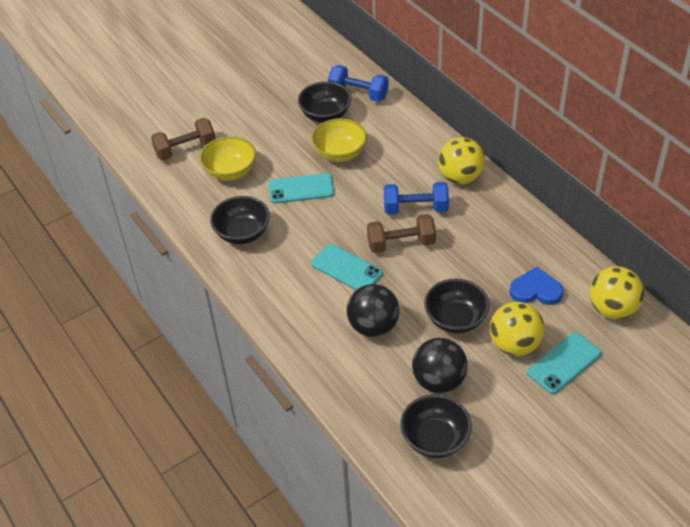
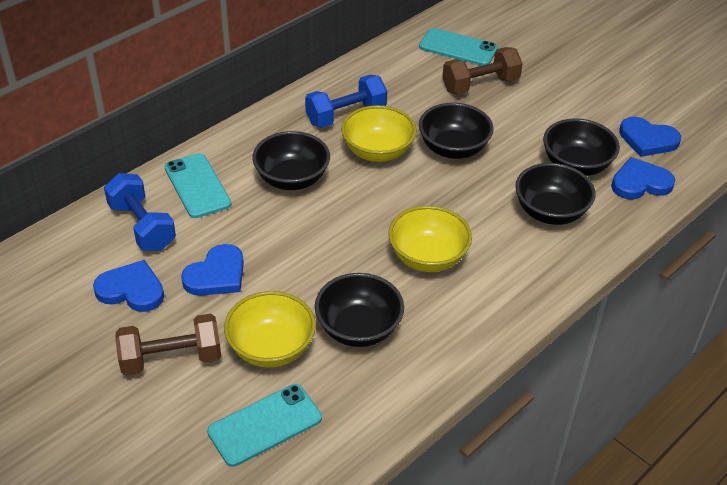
black ball: 2 -> 0
black bowl: 4 -> 5
blue heart: 1 -> 4
yellow ball: 3 -> 0
yellow bowl: 2 -> 3

